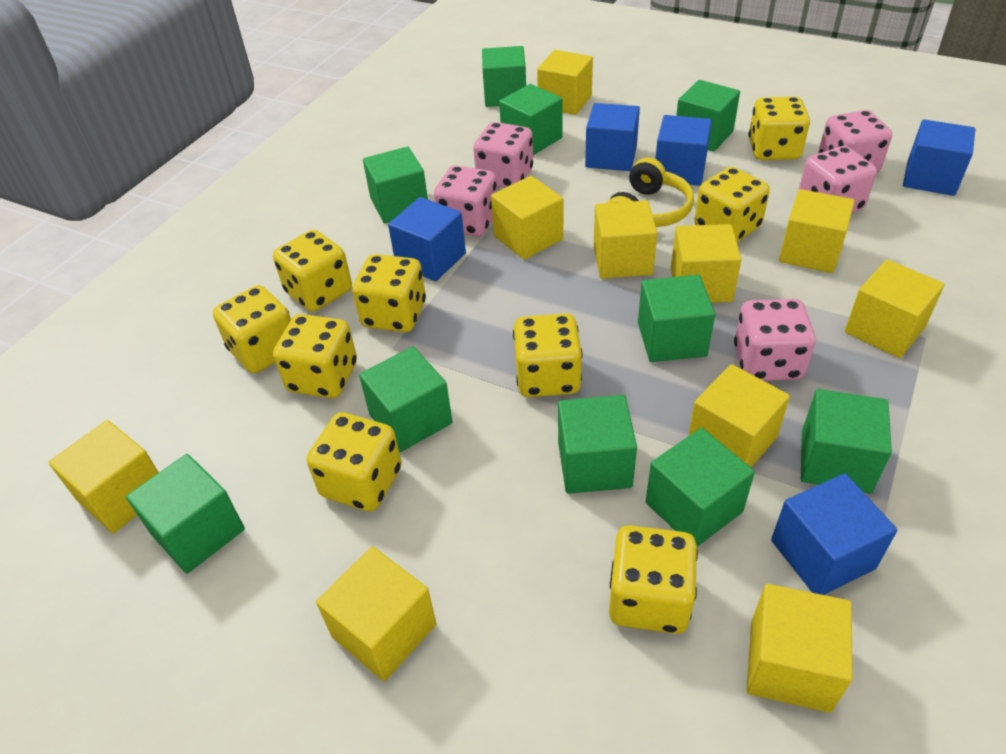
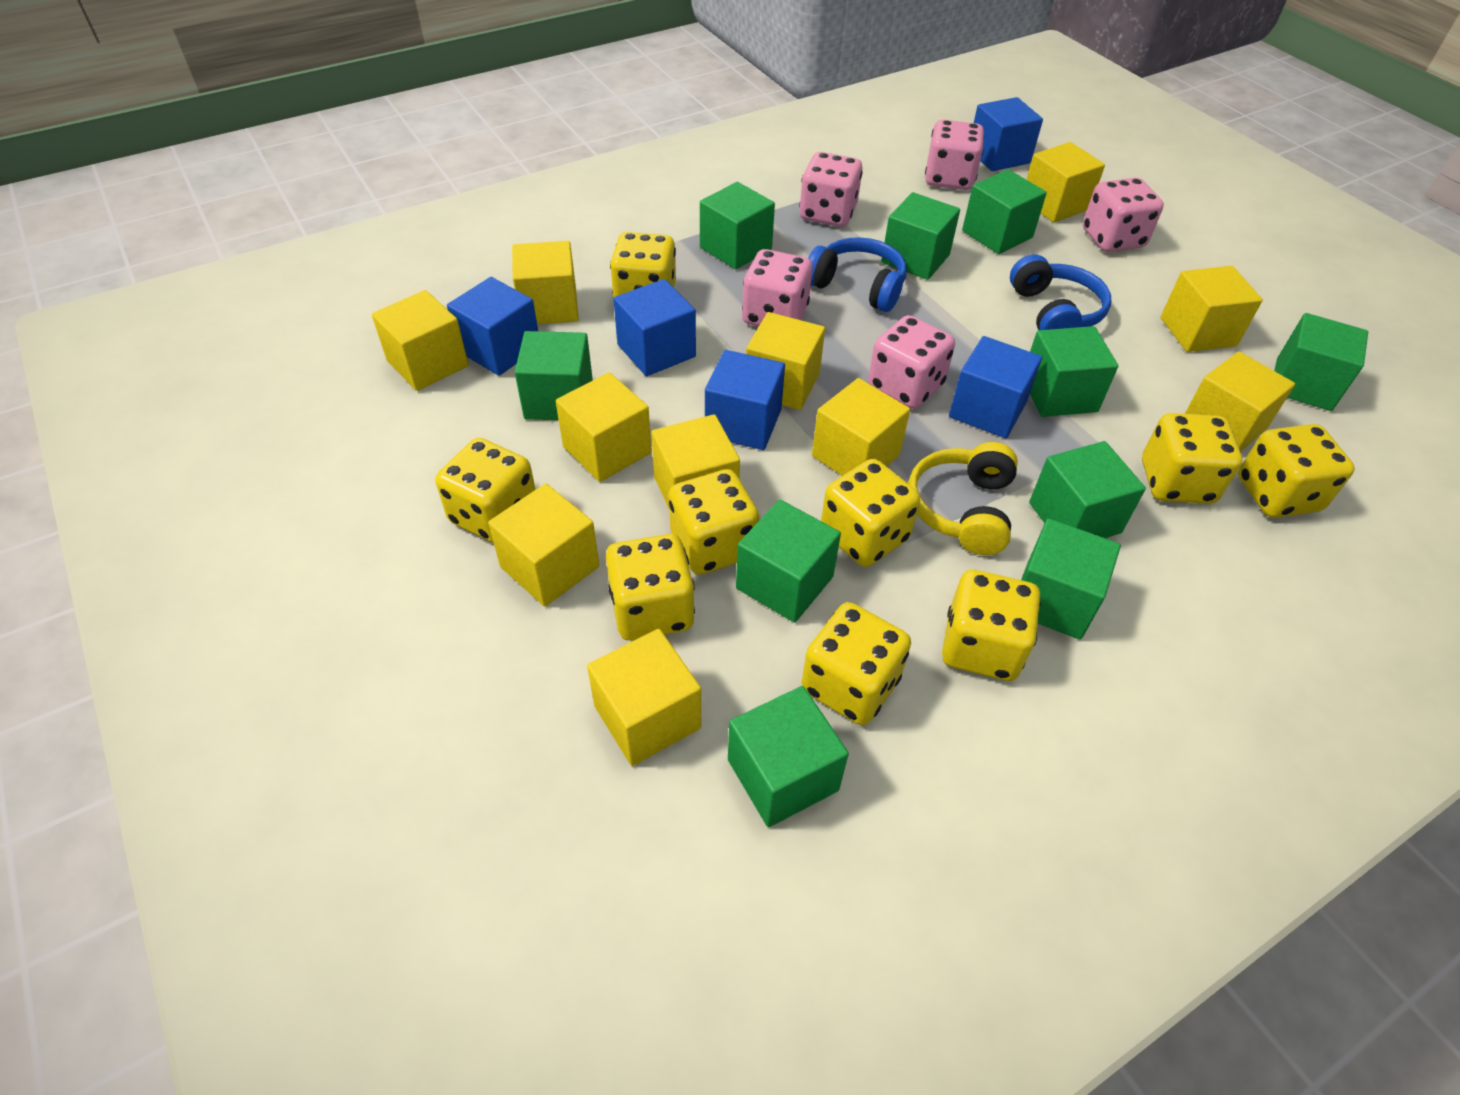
blue headphones: 0 -> 2
yellow cube: 10 -> 11

